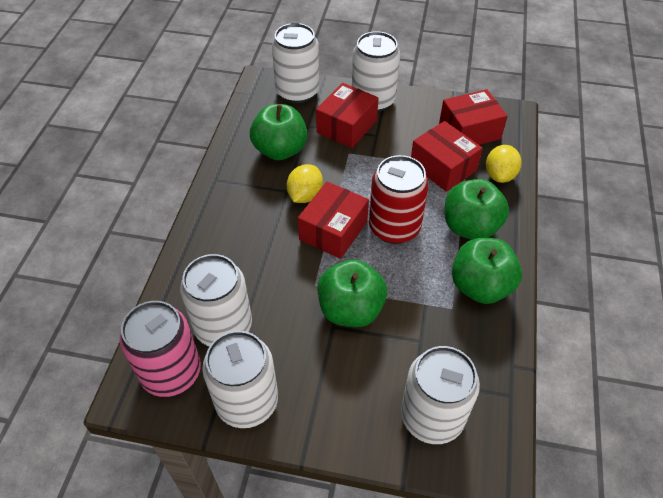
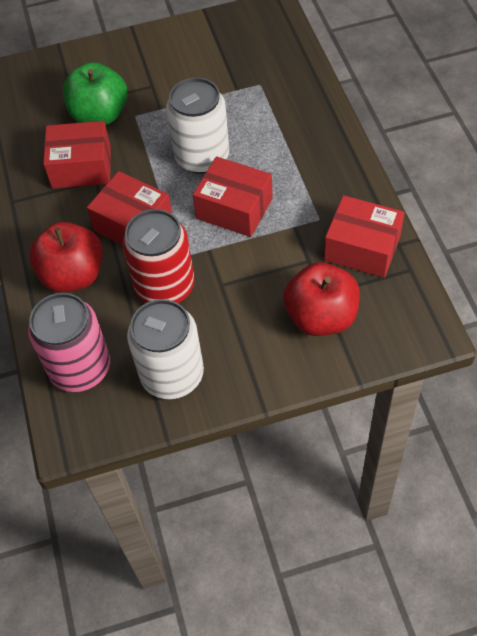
green apple: 4 -> 1
red apple: 0 -> 2
white can: 5 -> 2
yellow lemon: 2 -> 0

